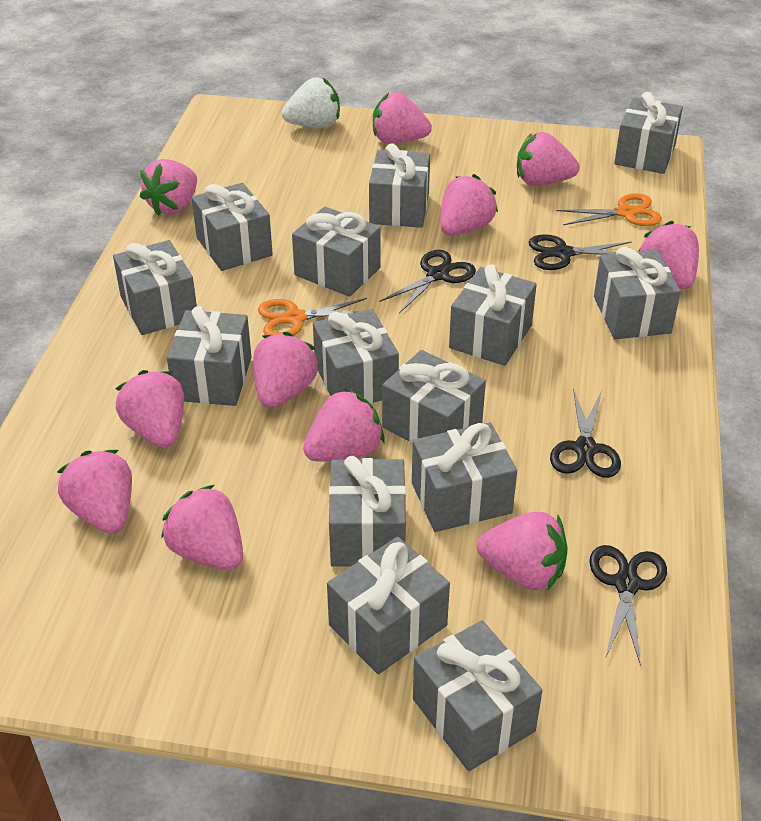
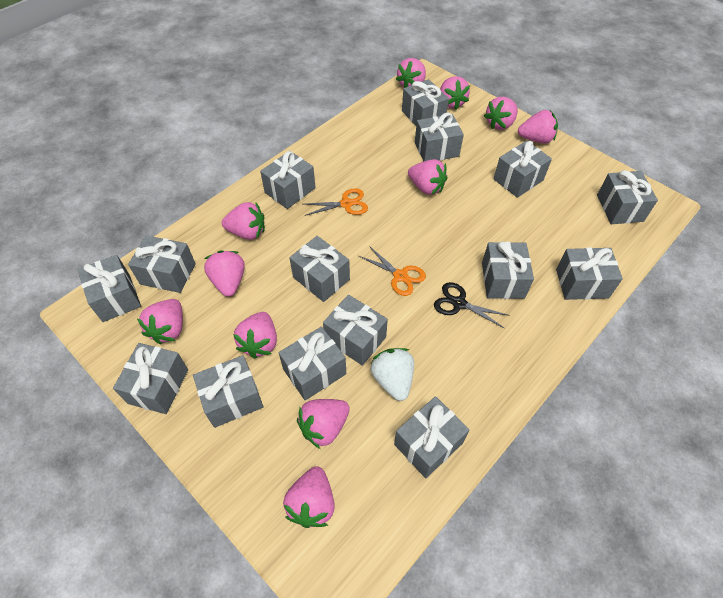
black scissors: 4 -> 1
grey gift: 14 -> 15

